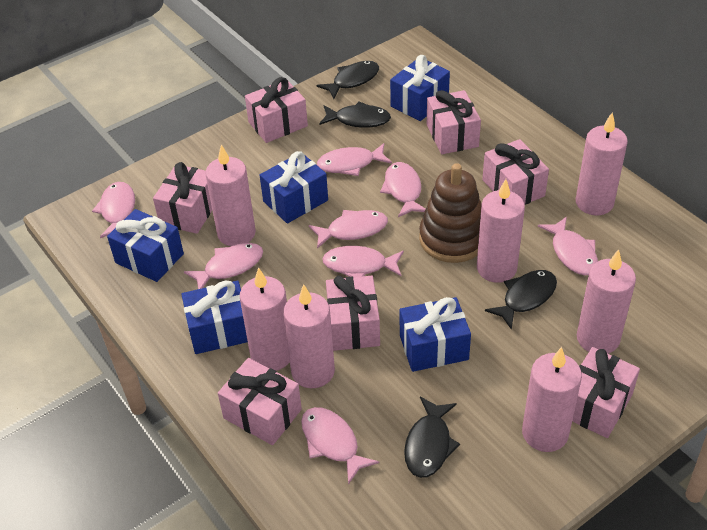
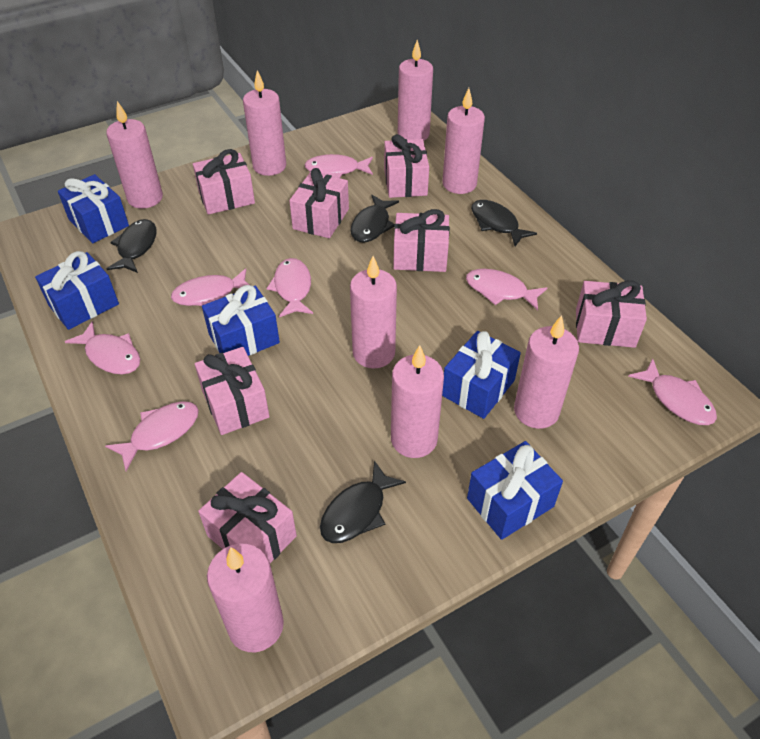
brown stacking toy: 1 -> 0
pink candle: 7 -> 8
pink fish: 8 -> 7

